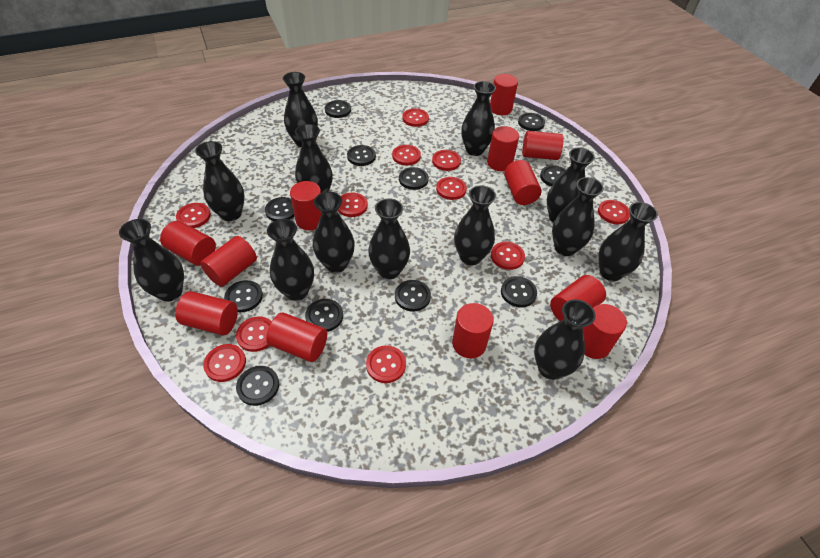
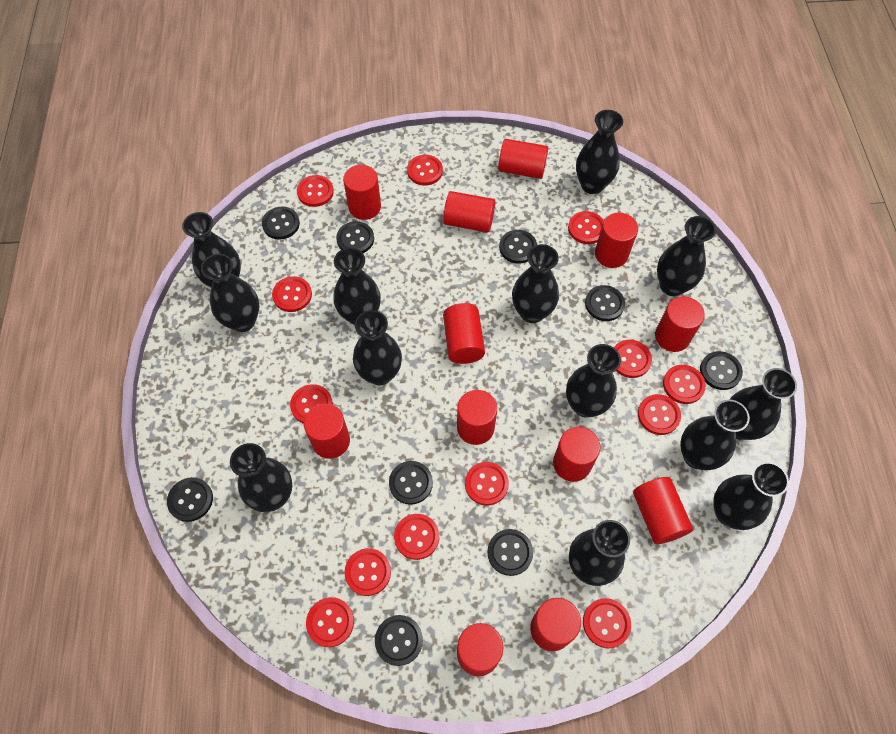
black button: 11 -> 9
red button: 11 -> 13

